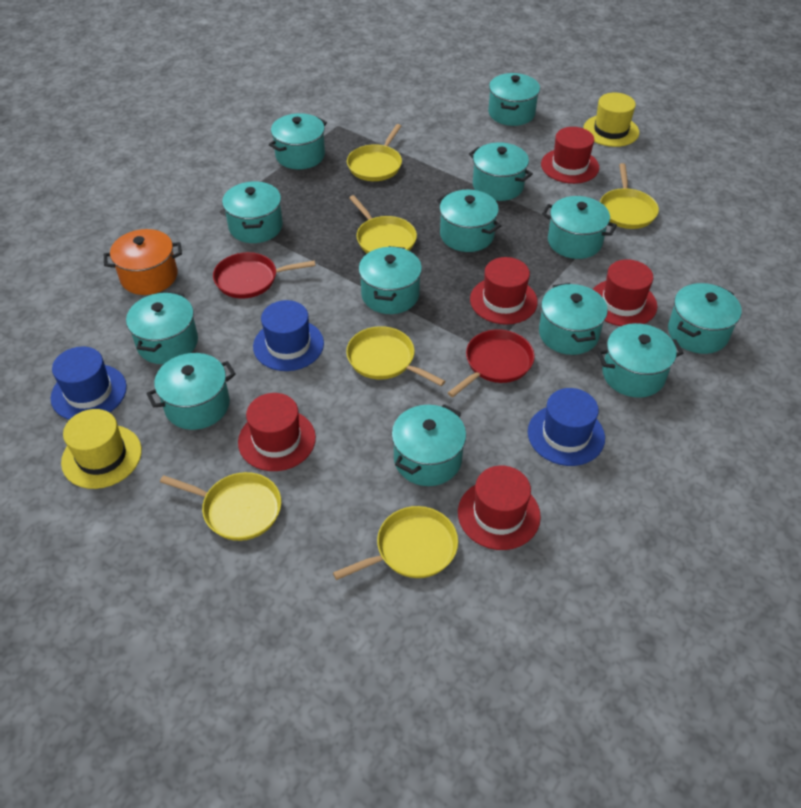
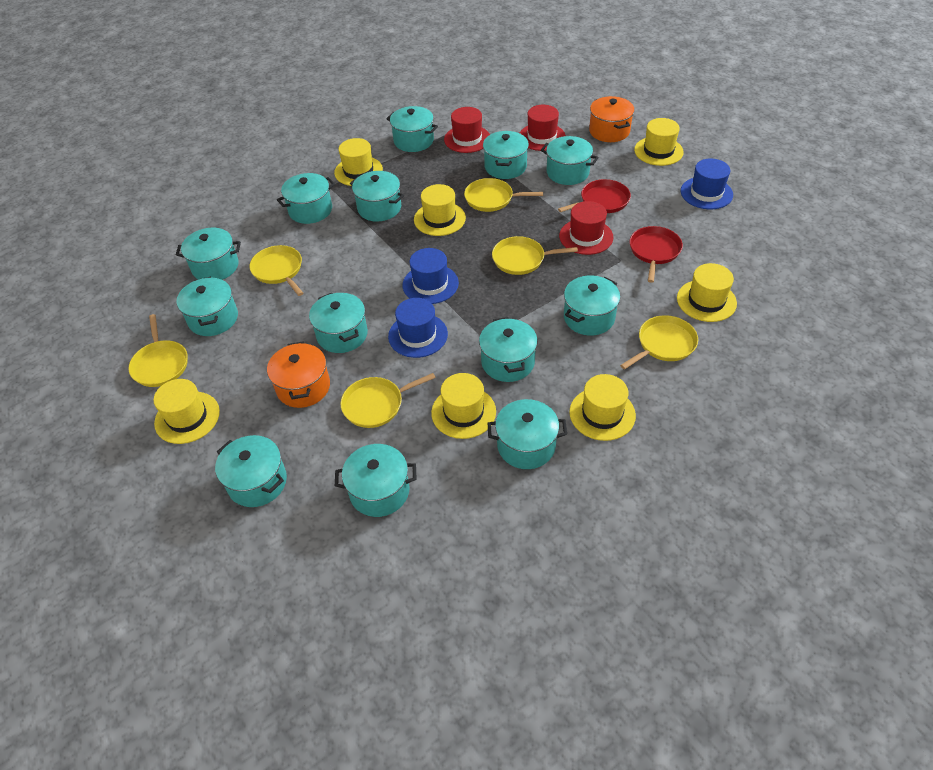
orange pot: 1 -> 2
red hat: 5 -> 3
yellow hat: 2 -> 7

